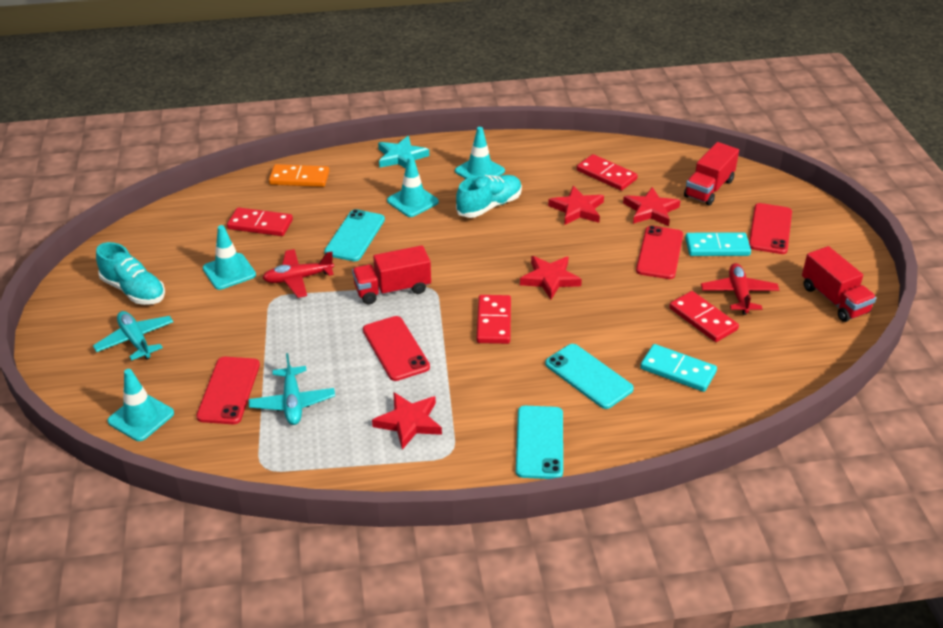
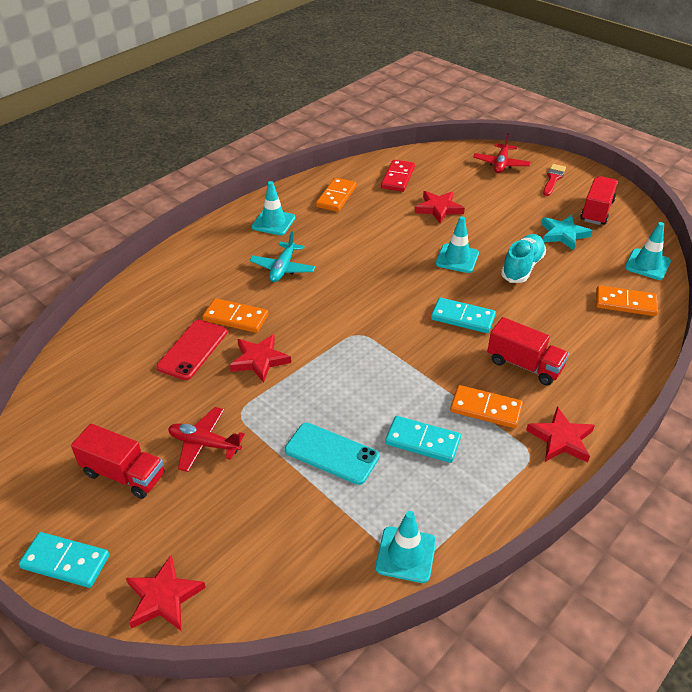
orange domino: 1 -> 4
red brush: 0 -> 1
red domino: 4 -> 1
red phone: 4 -> 1
turquoise domino: 2 -> 3
turquoise phone: 3 -> 1
turquoise plane: 2 -> 1
turquoise shoe: 2 -> 1

